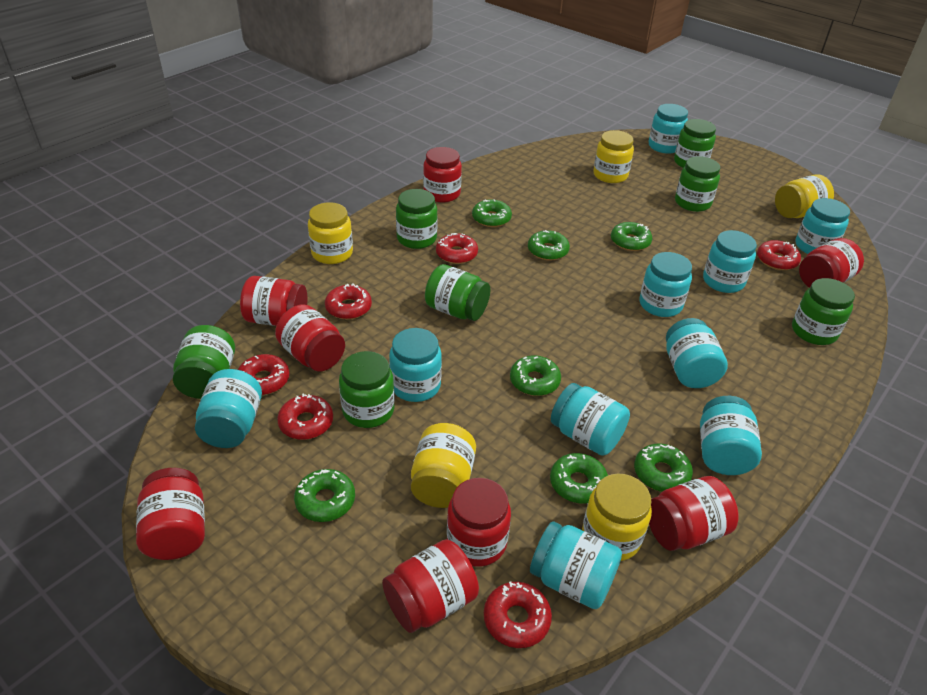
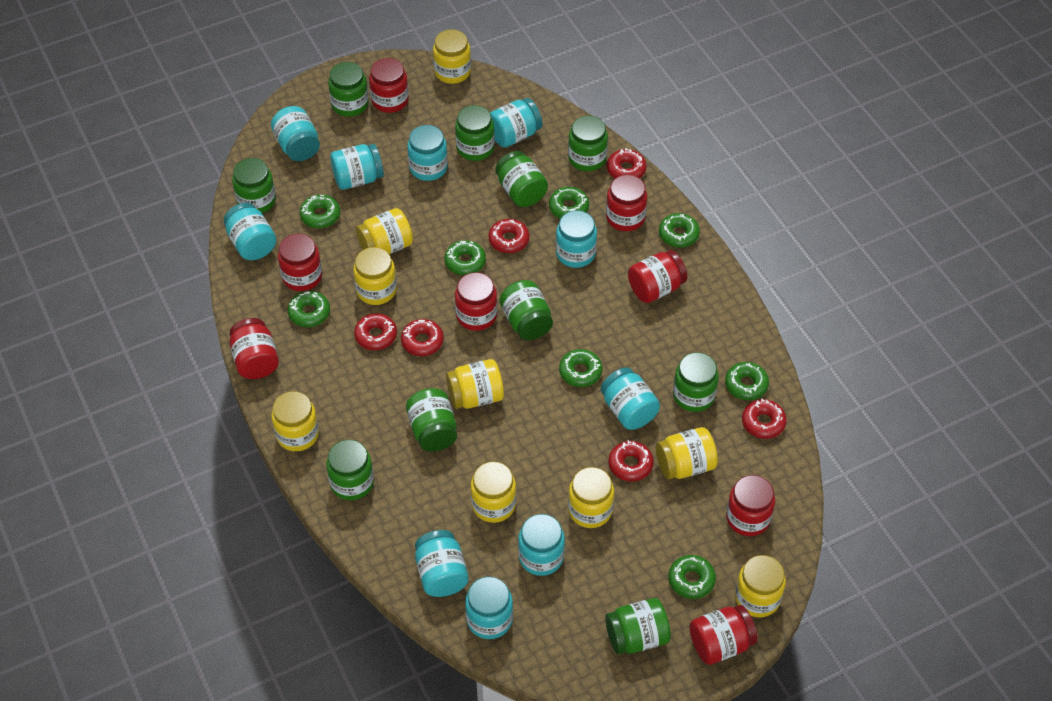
green donut: 7 -> 8
green jar: 7 -> 10
yellow jar: 5 -> 9

